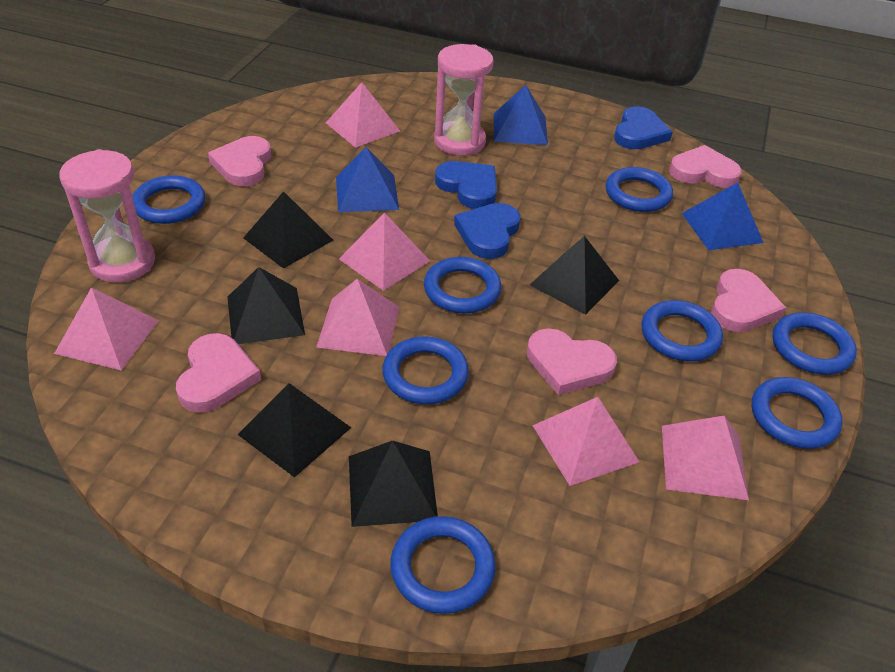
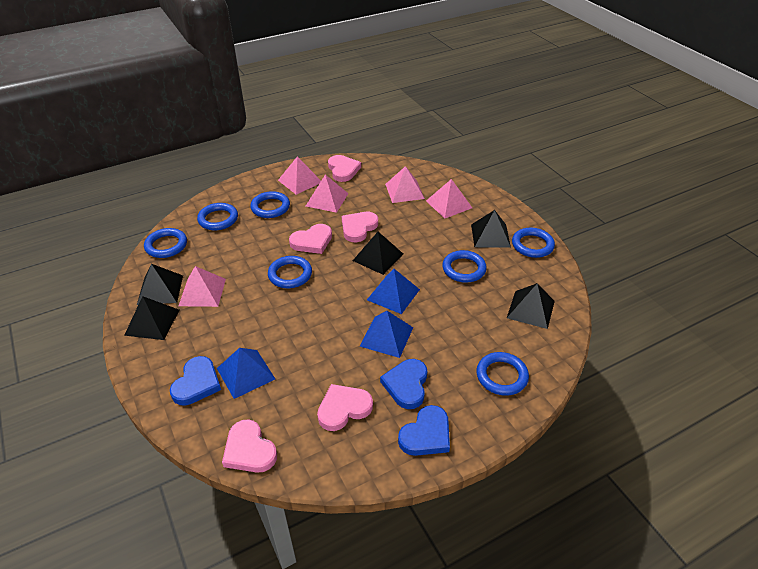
blue ring: 8 -> 7
pink hourglass: 2 -> 0
pink pyramid: 6 -> 5

